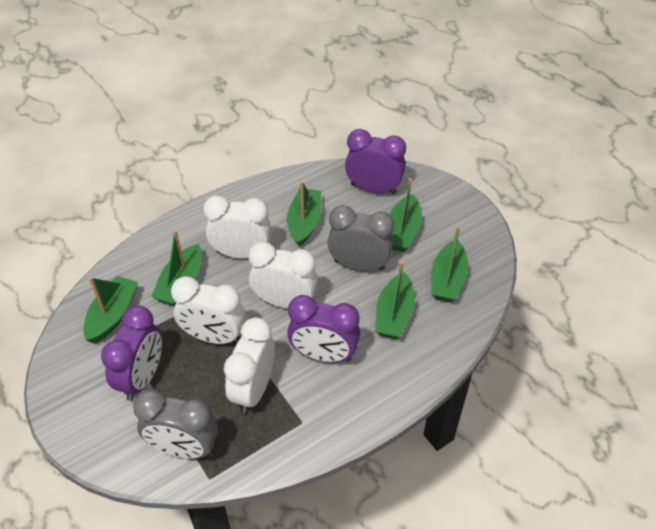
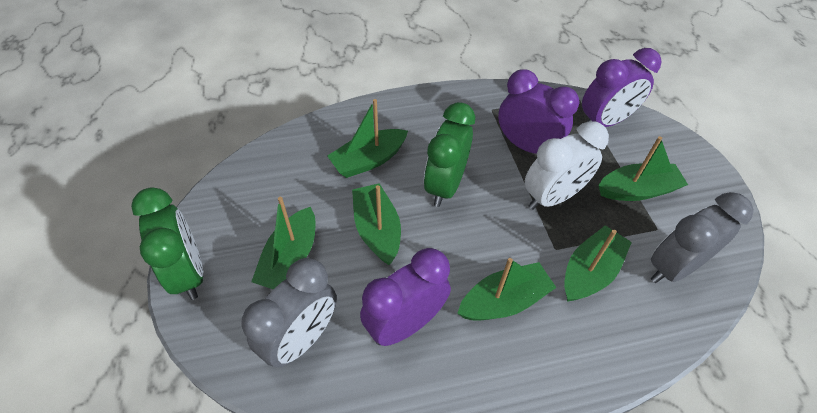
green clock: 0 -> 2
white clock: 4 -> 1

